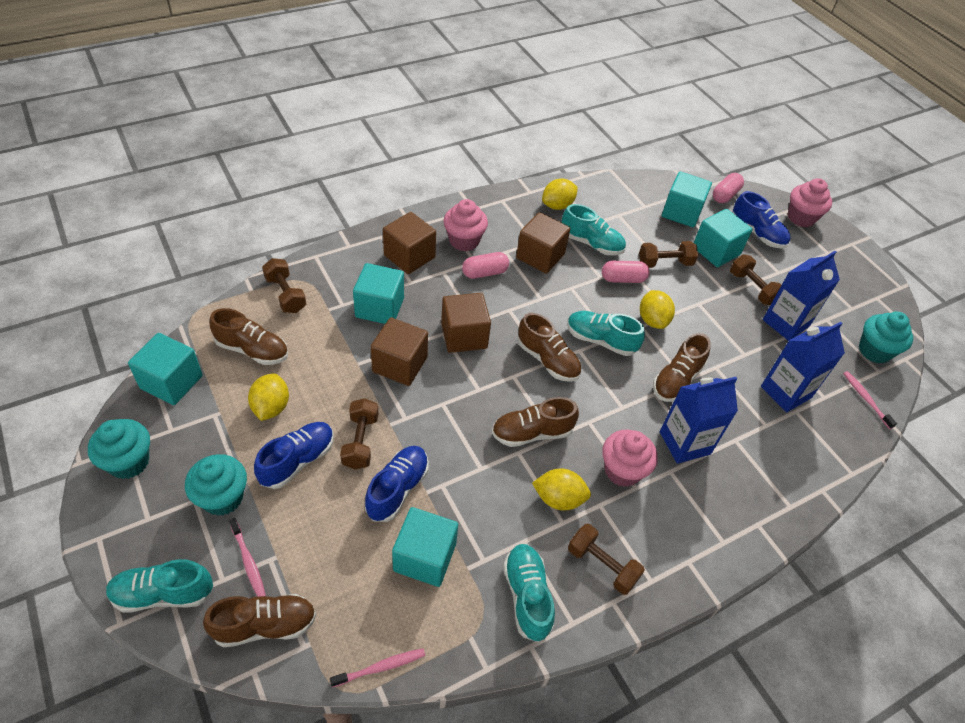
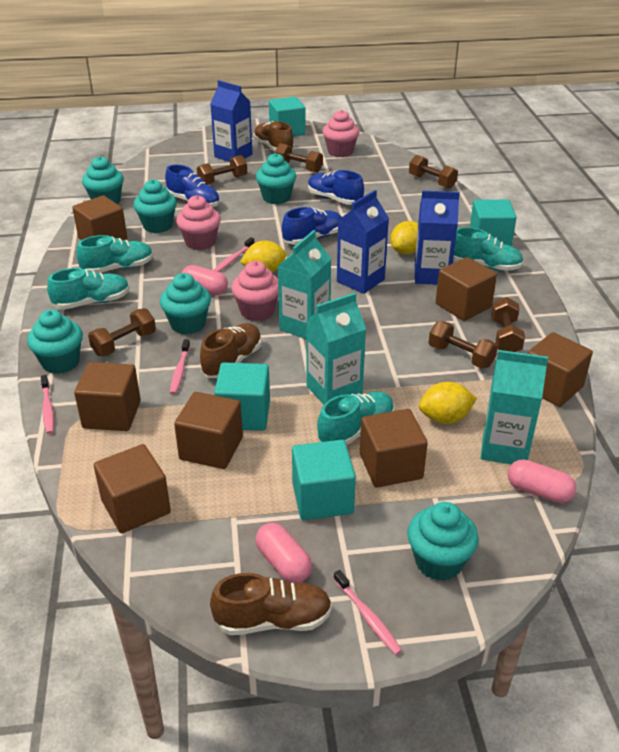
brown cube: 4 -> 7
brown dumbbell: 5 -> 6
brown shoe: 5 -> 3
pink toothbrush: 3 -> 4
turquoise carton: 0 -> 3
turquoise cube: 5 -> 4
turquoise cupcake: 3 -> 6
yellow lemon: 4 -> 3

